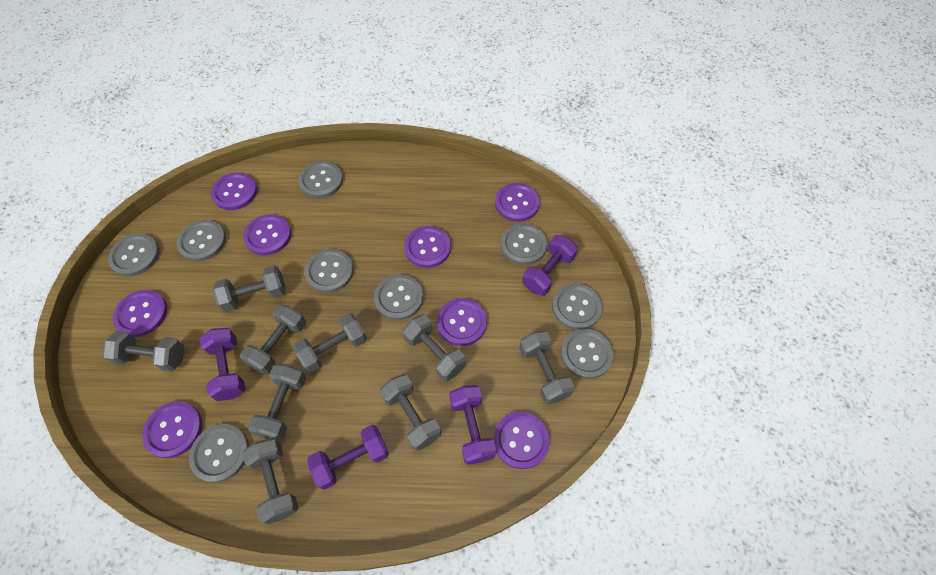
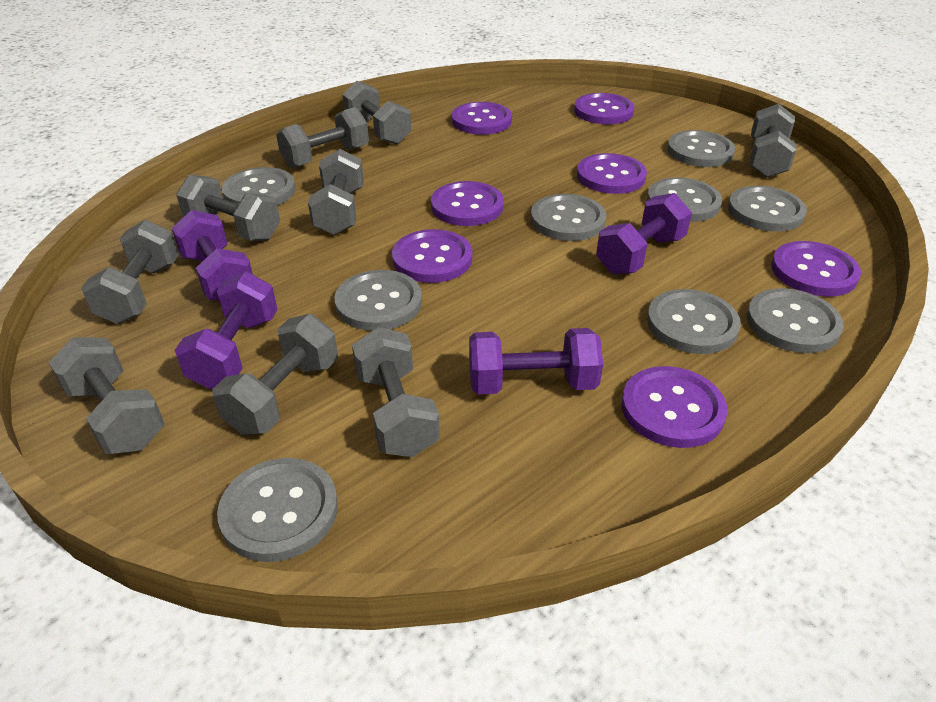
purple button: 8 -> 7

